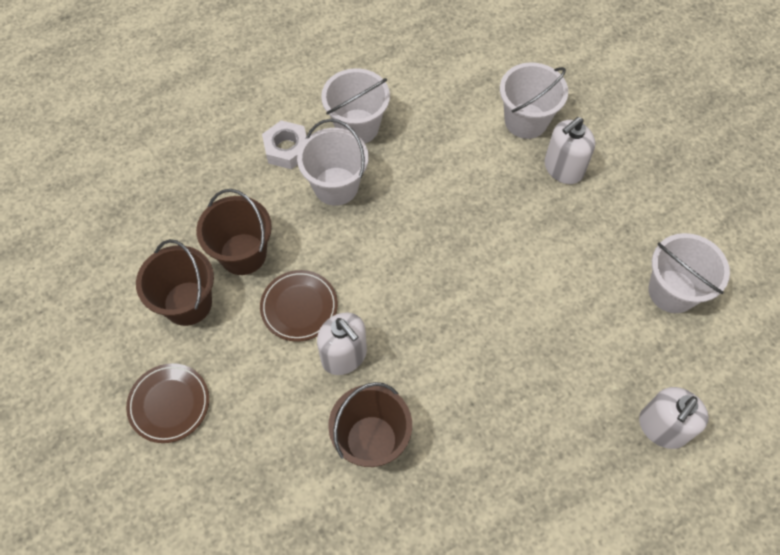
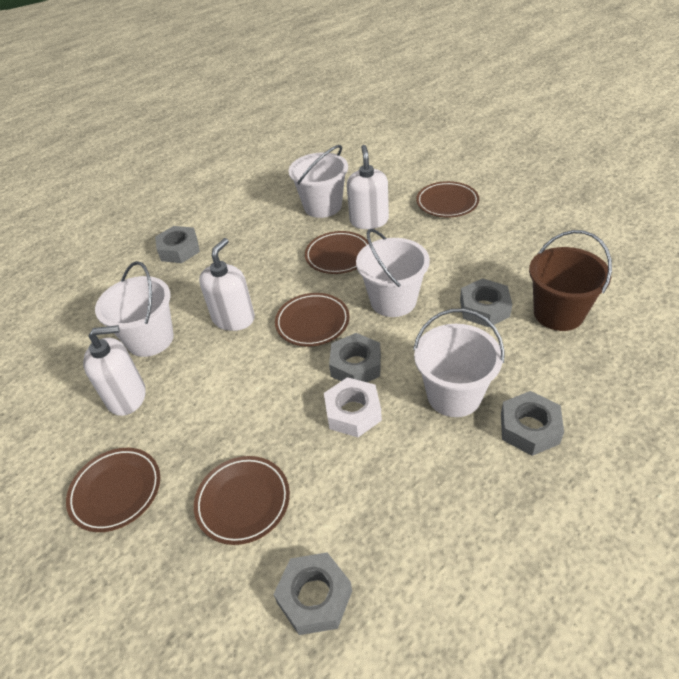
brown bucket: 3 -> 1
brown plate: 2 -> 5
grey nut: 0 -> 5

